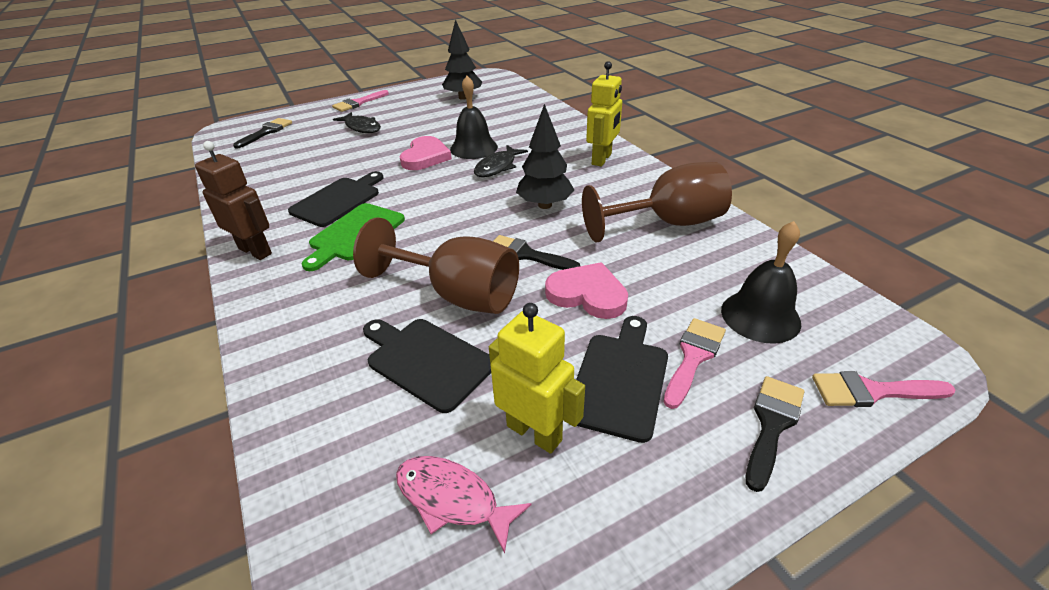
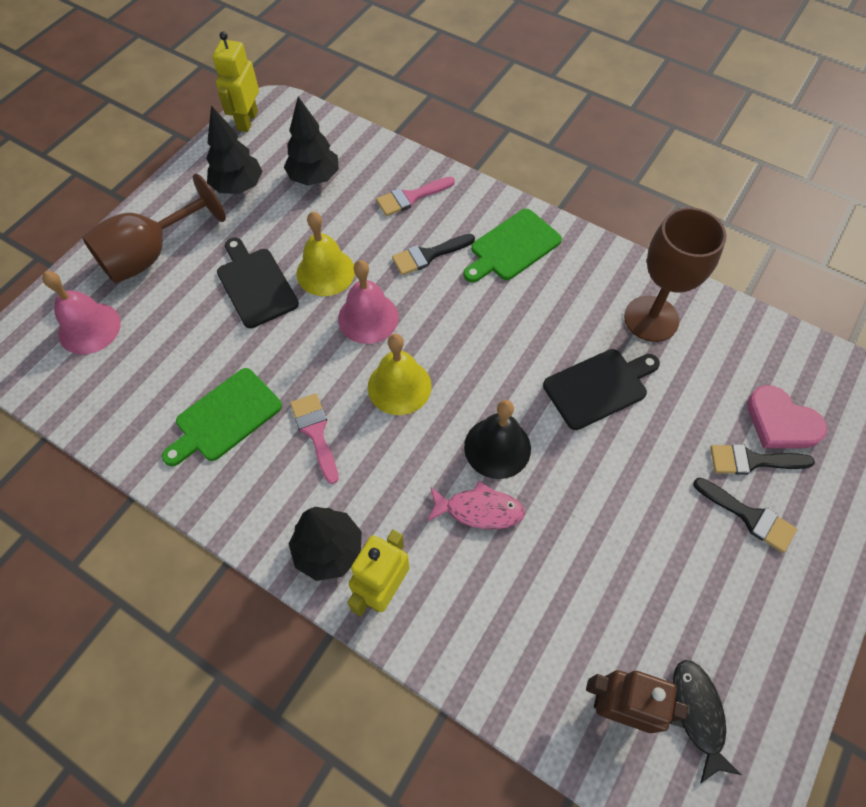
black bell: 2 -> 1
black cutting board: 3 -> 2
black fish: 2 -> 1
black tree: 2 -> 3
green cutting board: 1 -> 2
pink bell: 0 -> 2
pink brush: 3 -> 2
pink heart: 2 -> 1
yellow bell: 0 -> 2

